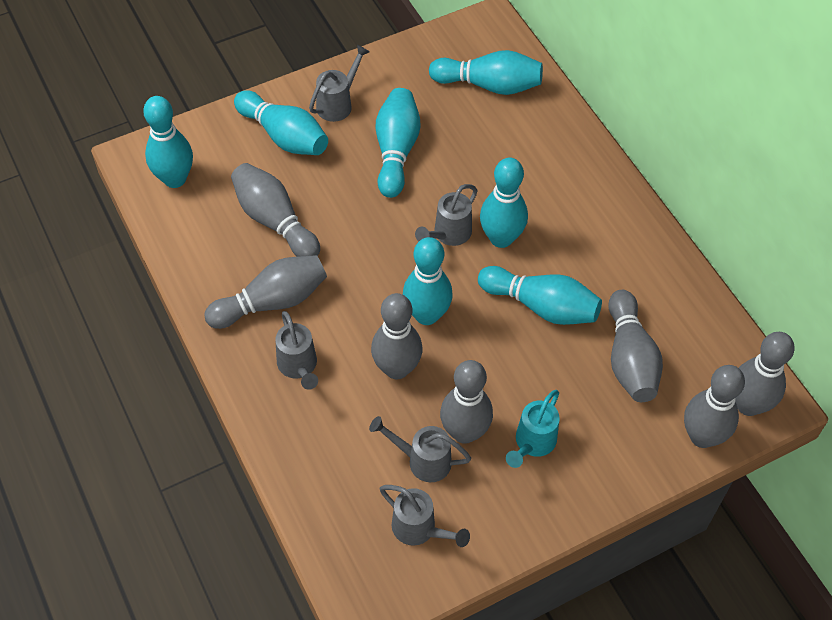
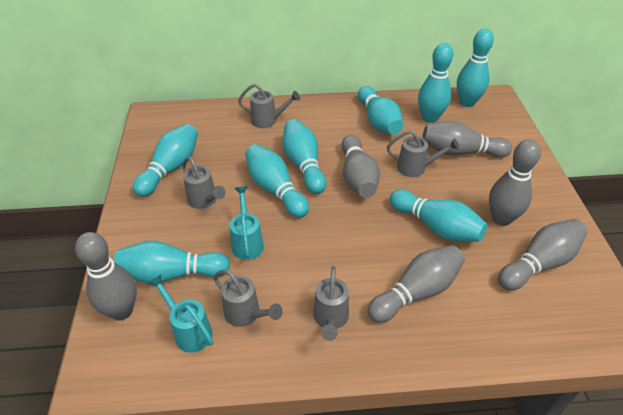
grey bowling pin: 7 -> 6
turquoise bowling pin: 7 -> 8
turquoise watering can: 1 -> 2

